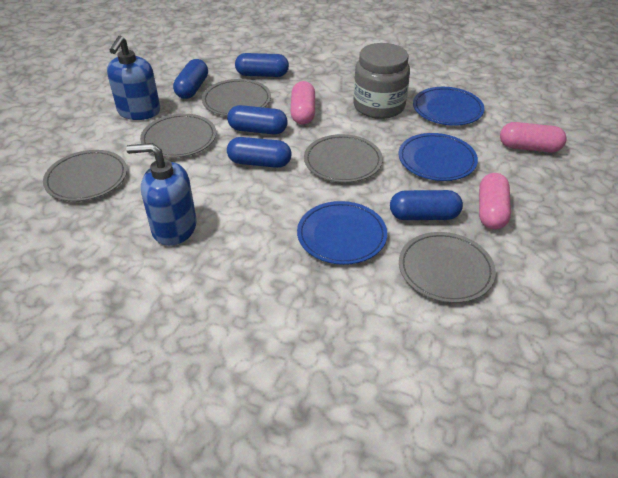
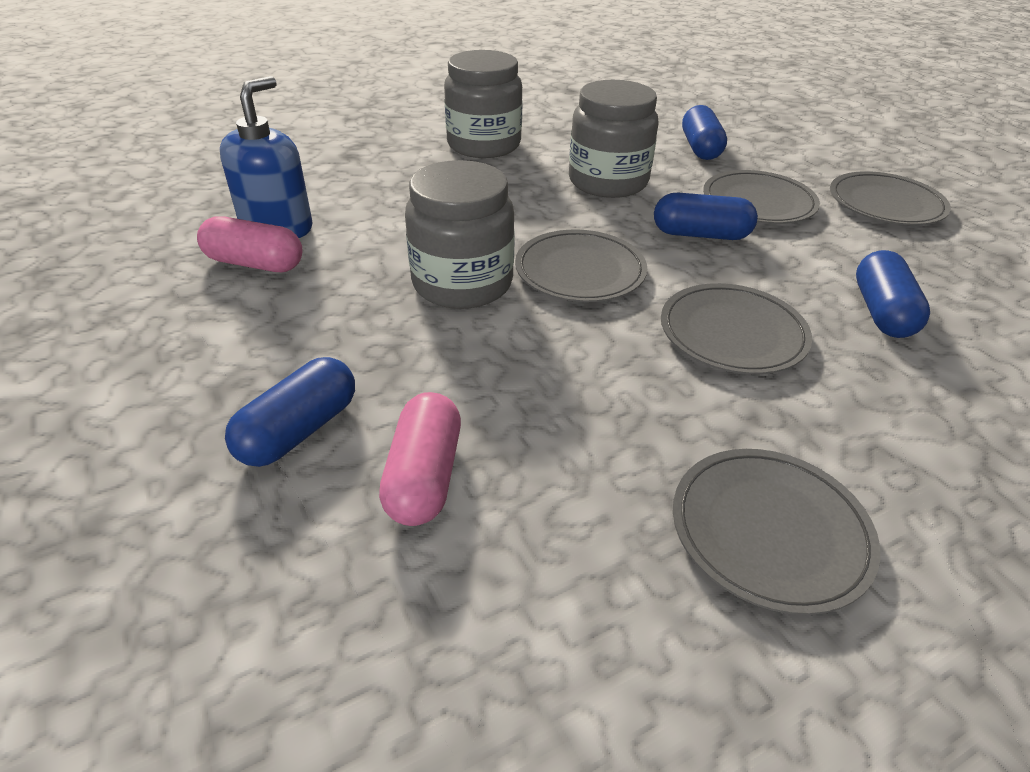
blue capsule: 5 -> 4
blue plate: 3 -> 0
blue soap dispenser: 2 -> 1
grey jar: 1 -> 3
pink capsule: 3 -> 2

